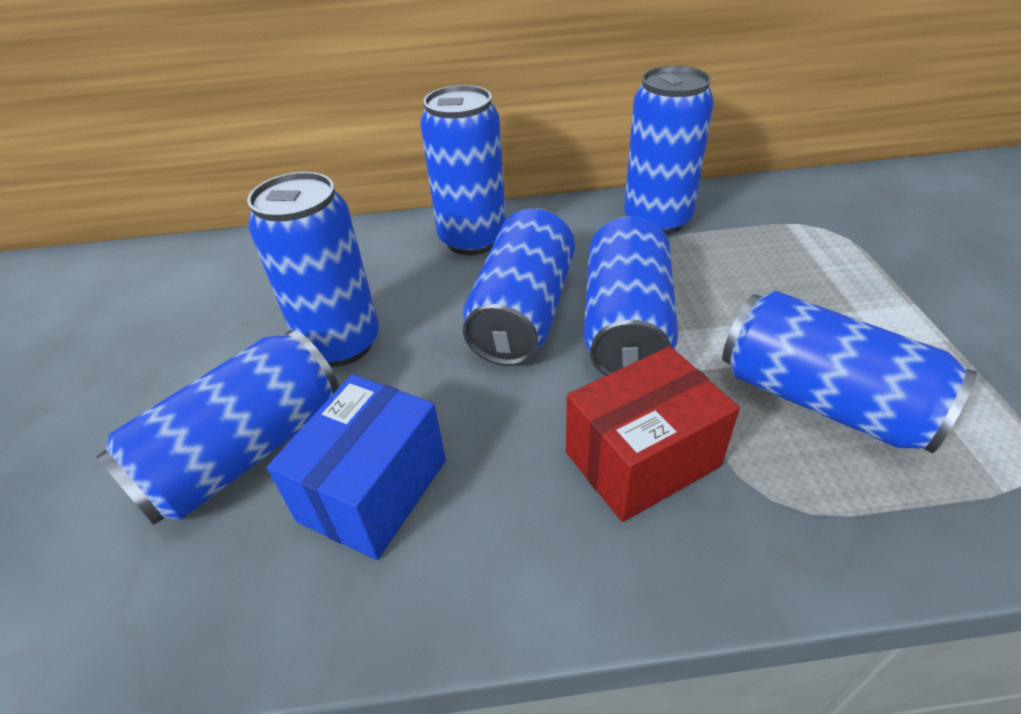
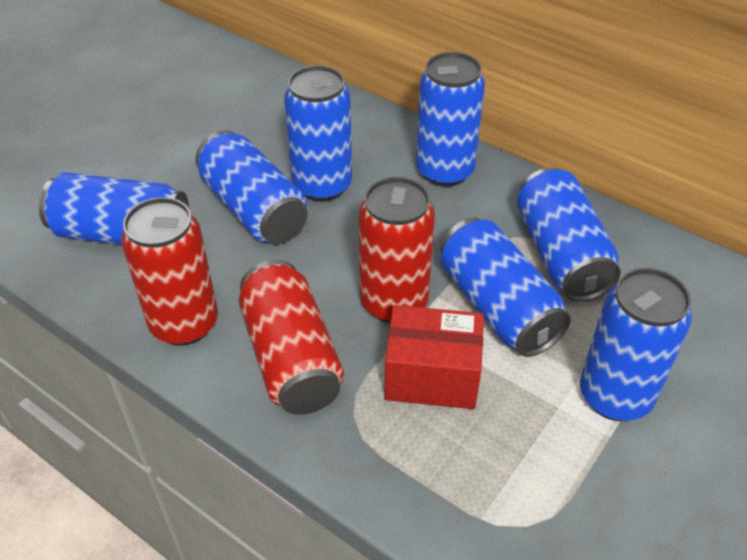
blue box: 1 -> 0
red can: 0 -> 3

